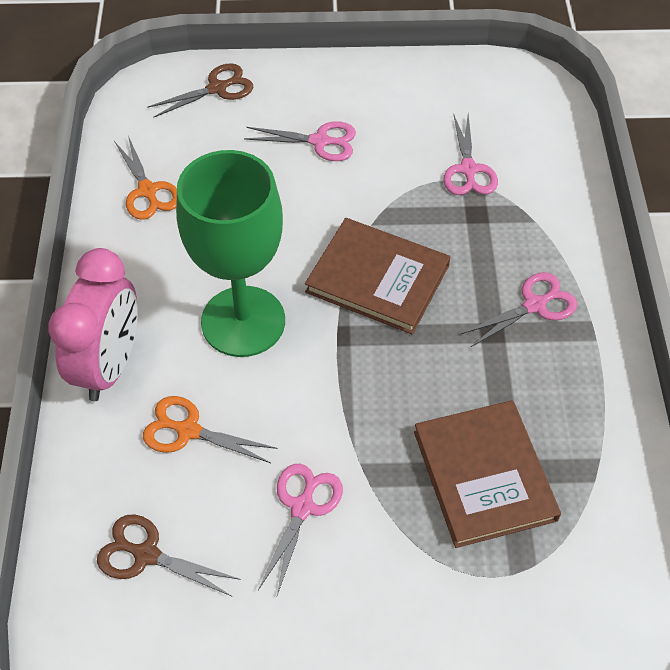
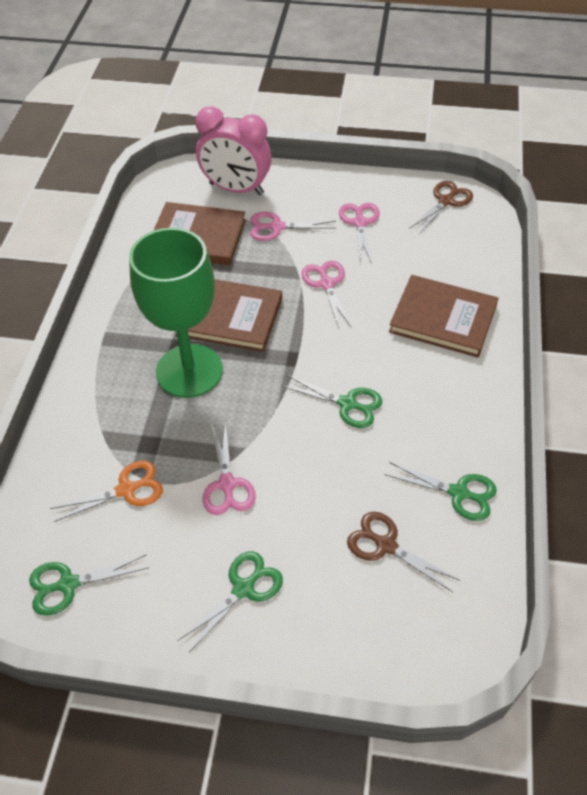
brown book: 2 -> 3
green scissors: 0 -> 4
orange scissors: 2 -> 1

